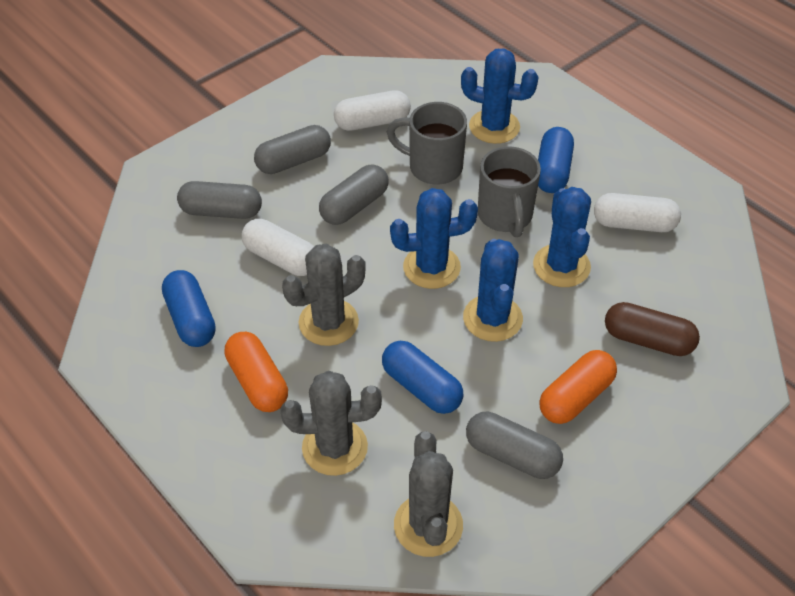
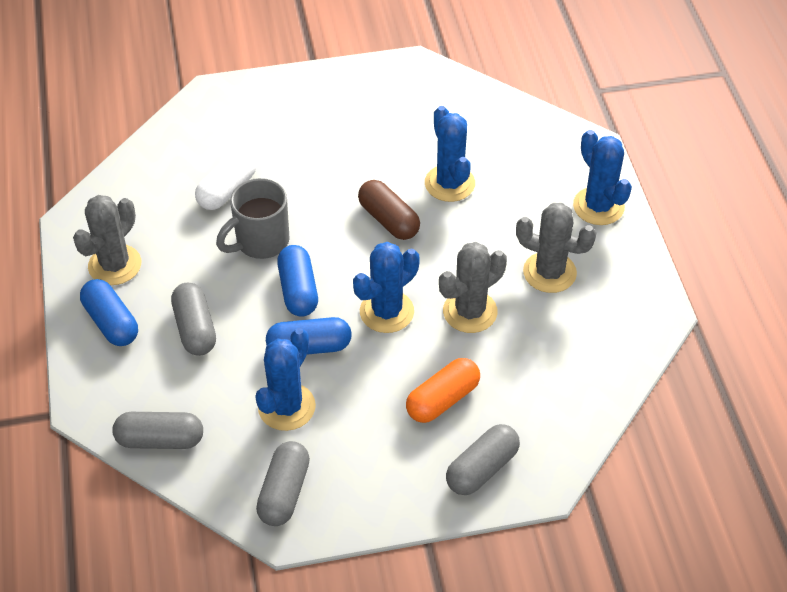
grey mug: 2 -> 1
orange capsule: 2 -> 1
white capsule: 3 -> 1

